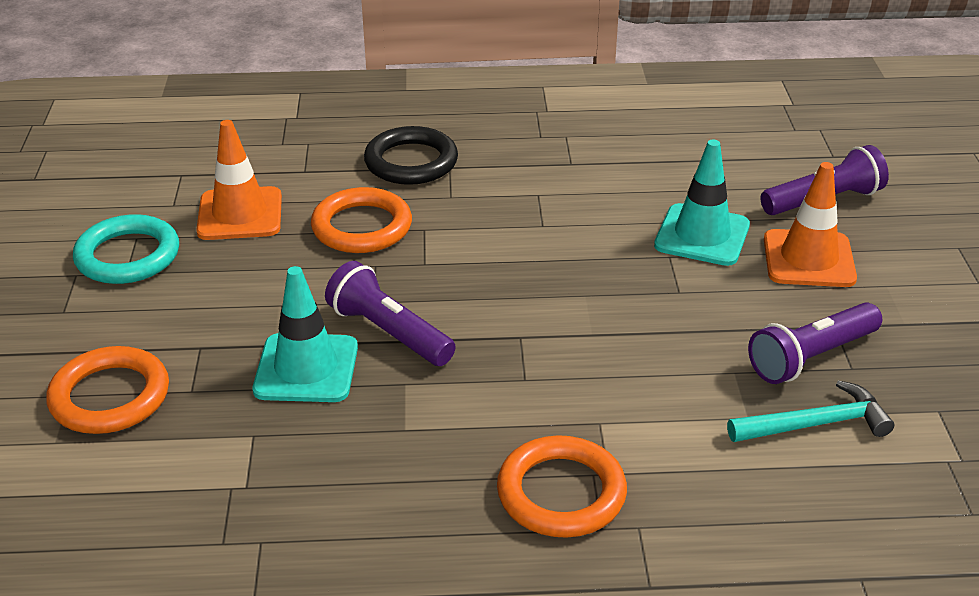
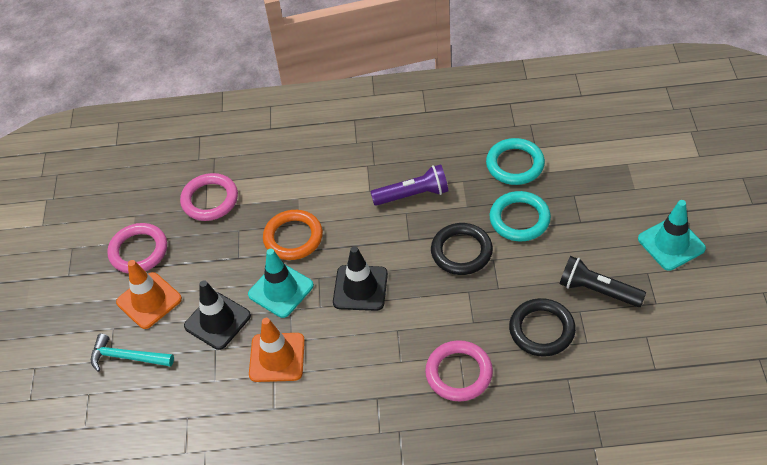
black flashlight: 0 -> 1
black ring: 1 -> 2
black traffic cone: 0 -> 2
orange ring: 3 -> 1
pink ring: 0 -> 3
purple flashlight: 3 -> 1
turquoise ring: 1 -> 2

